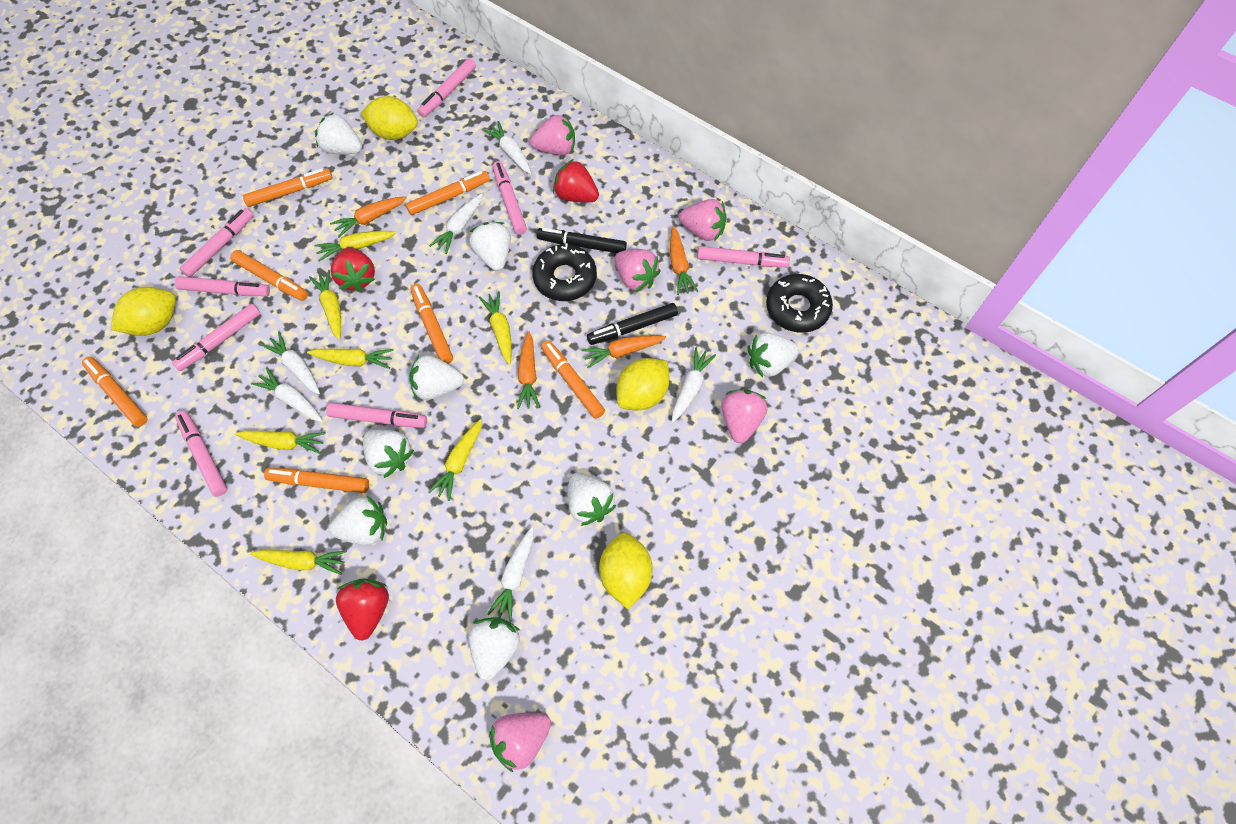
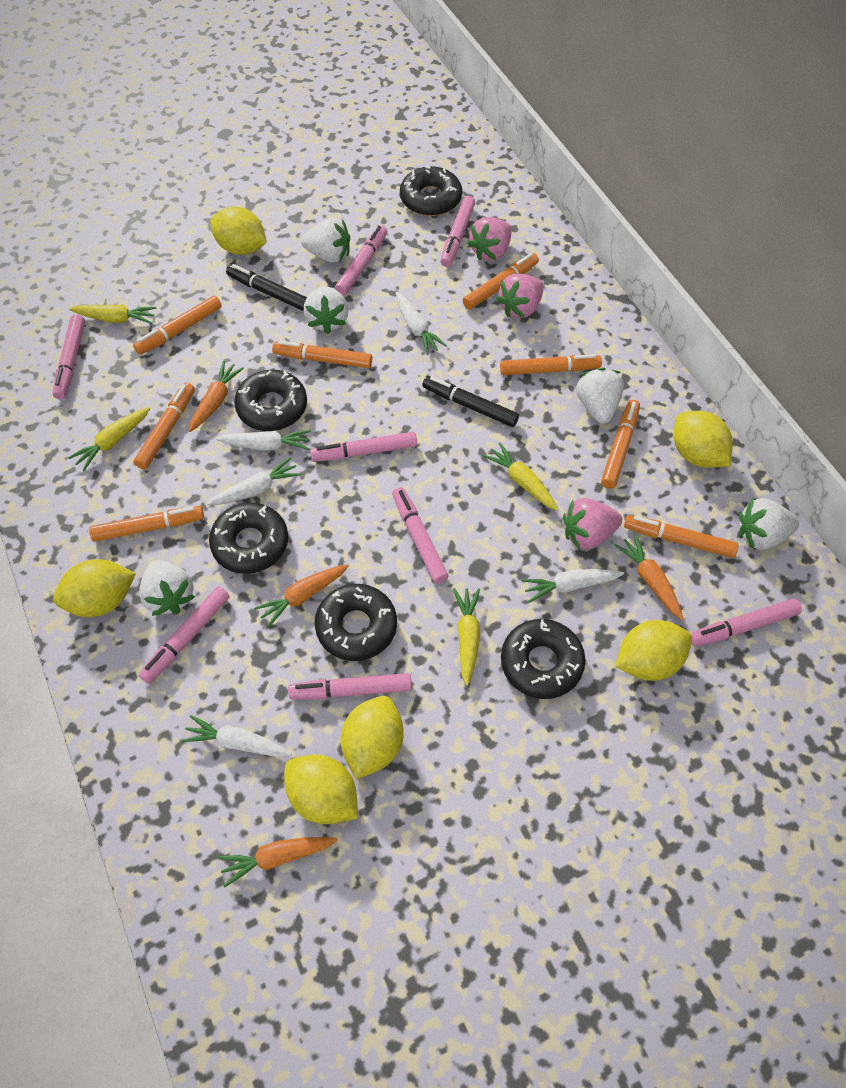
black donut: 2 -> 5
orange marker: 7 -> 8
pink strawberry: 5 -> 3
red strawberry: 3 -> 0
white carrot: 6 -> 5
white strawberry: 8 -> 5
yellow carrot: 7 -> 4
yellow lemon: 4 -> 6

